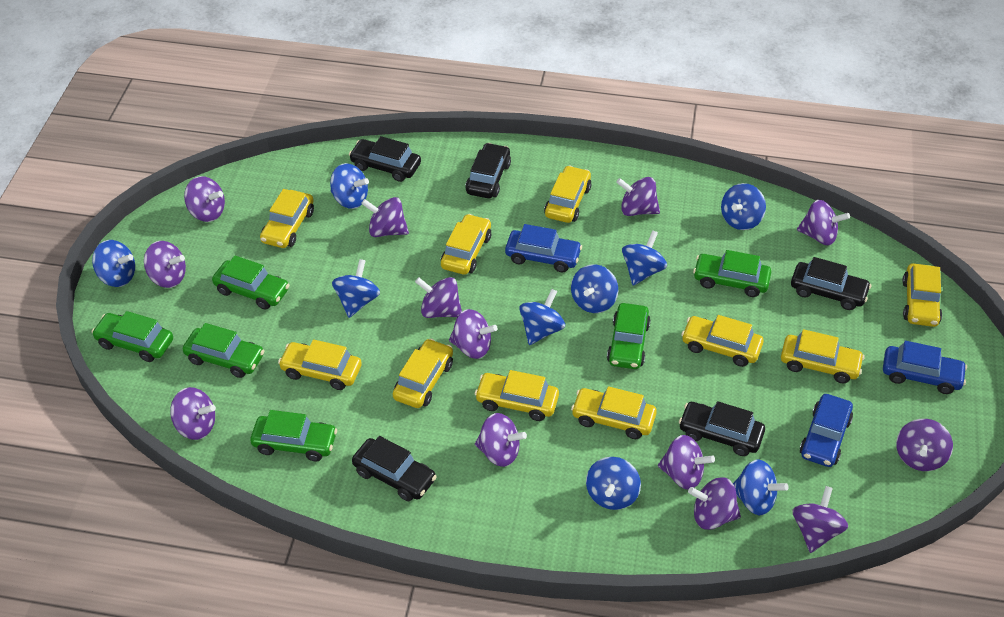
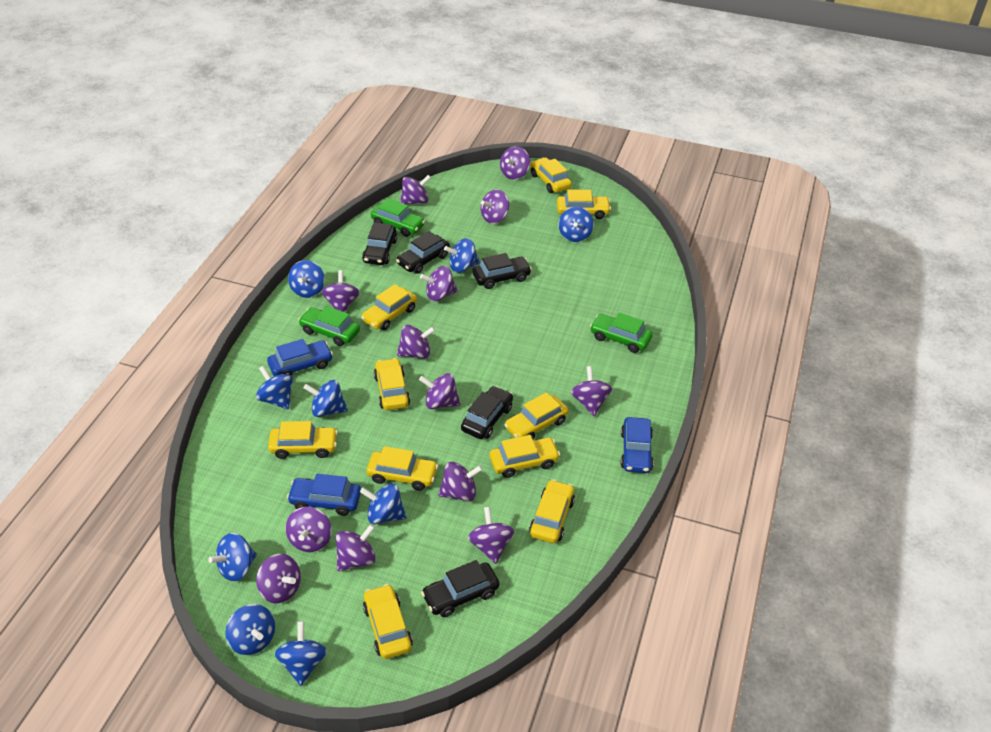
green car: 6 -> 3

